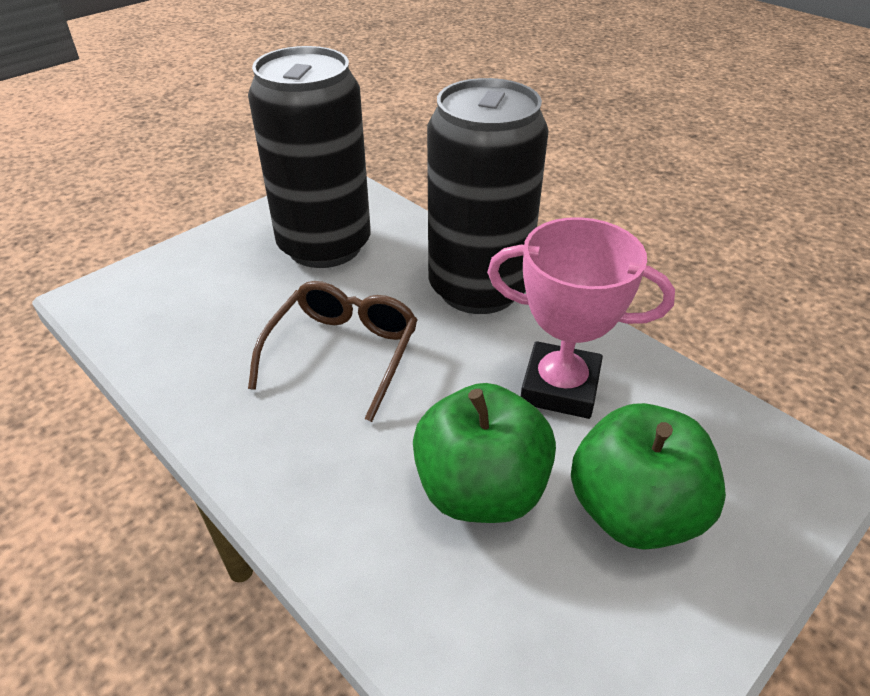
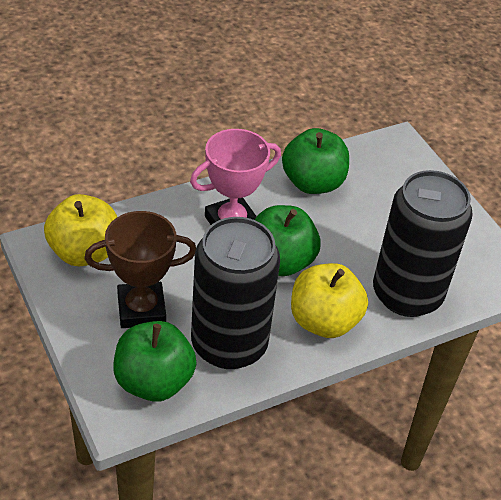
brown glasses: 1 -> 0
brown trophy: 0 -> 1
green apple: 2 -> 3
yellow apple: 0 -> 2

